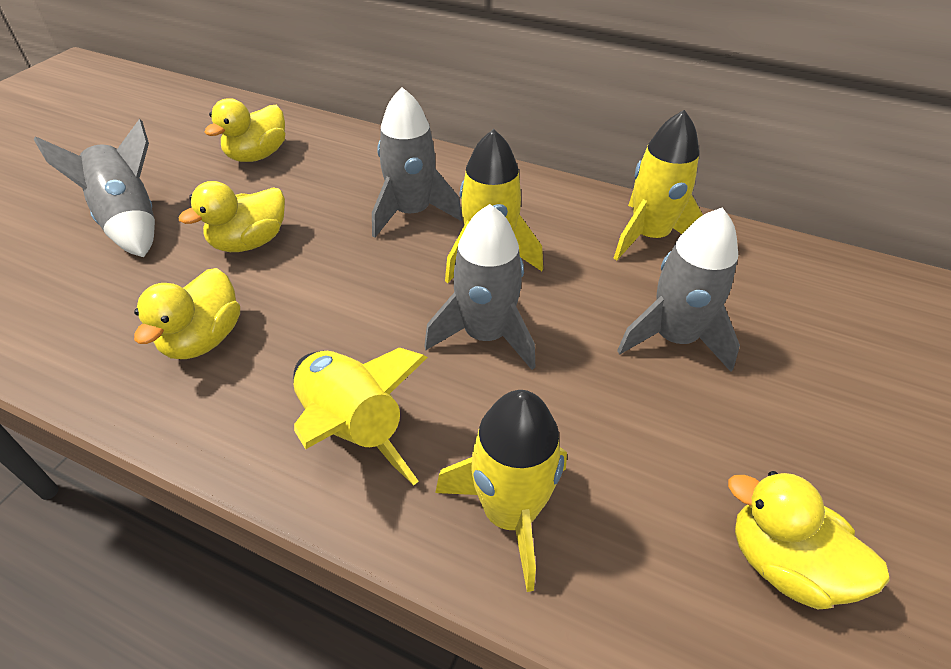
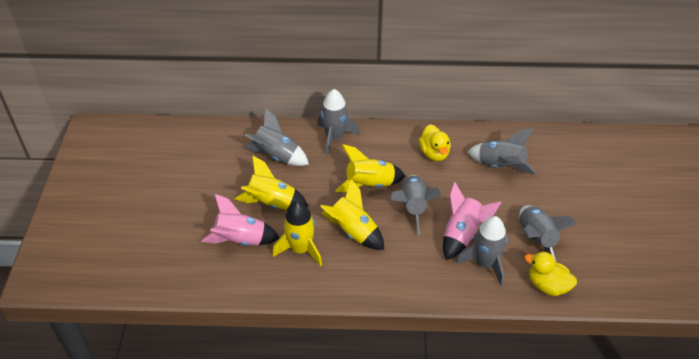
grey rocket: 4 -> 6
pink rocket: 0 -> 2
yellow duck: 4 -> 2

